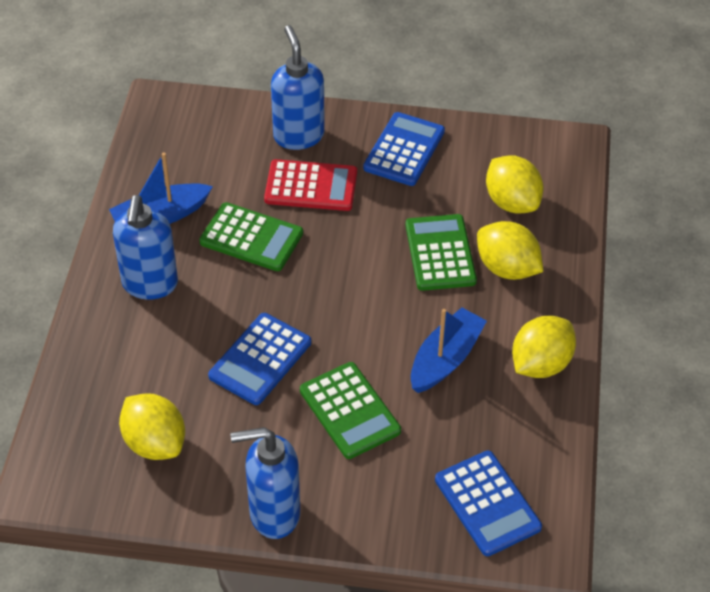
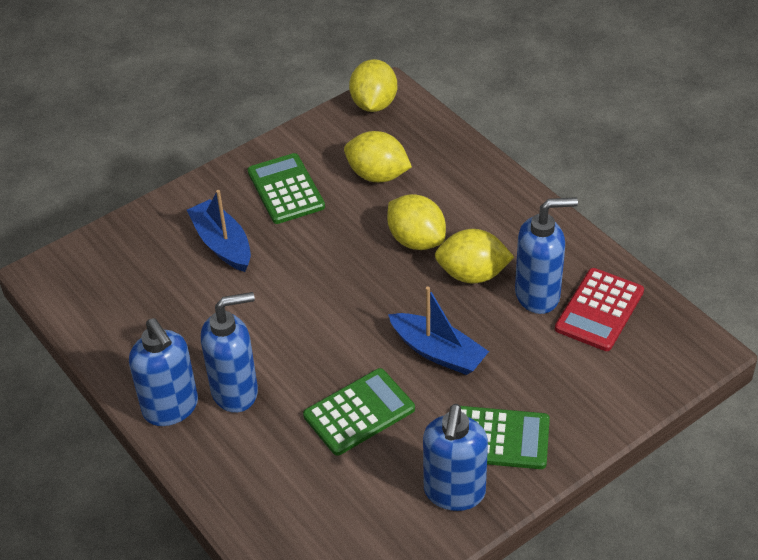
blue calculator: 3 -> 0
blue soap dispenser: 3 -> 4

